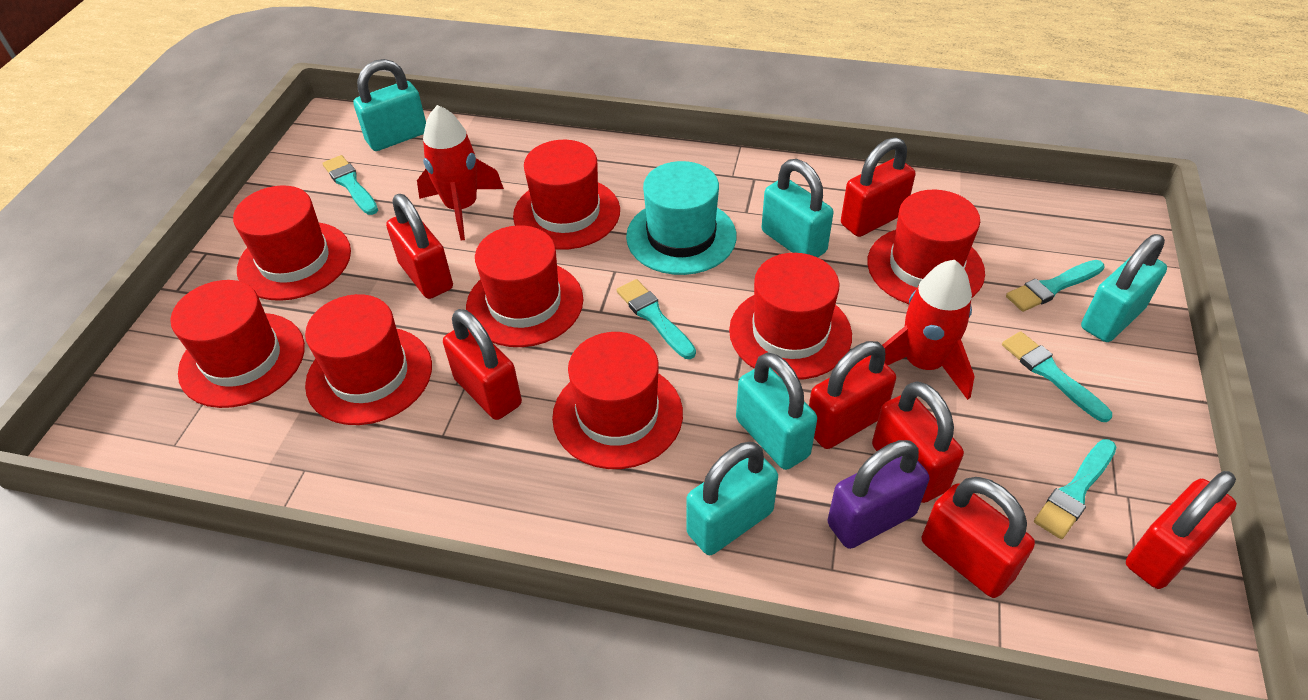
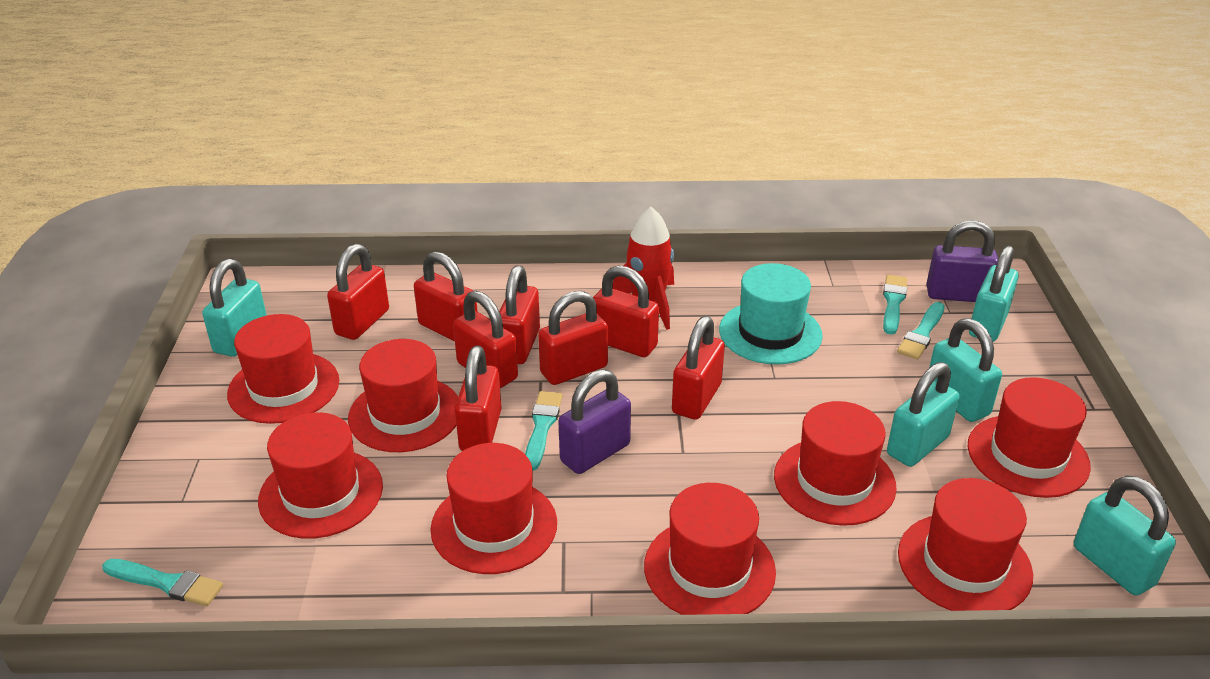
purple padlock: 1 -> 2
red padlock: 7 -> 8
red rocket: 2 -> 1
turquoise brush: 5 -> 4

